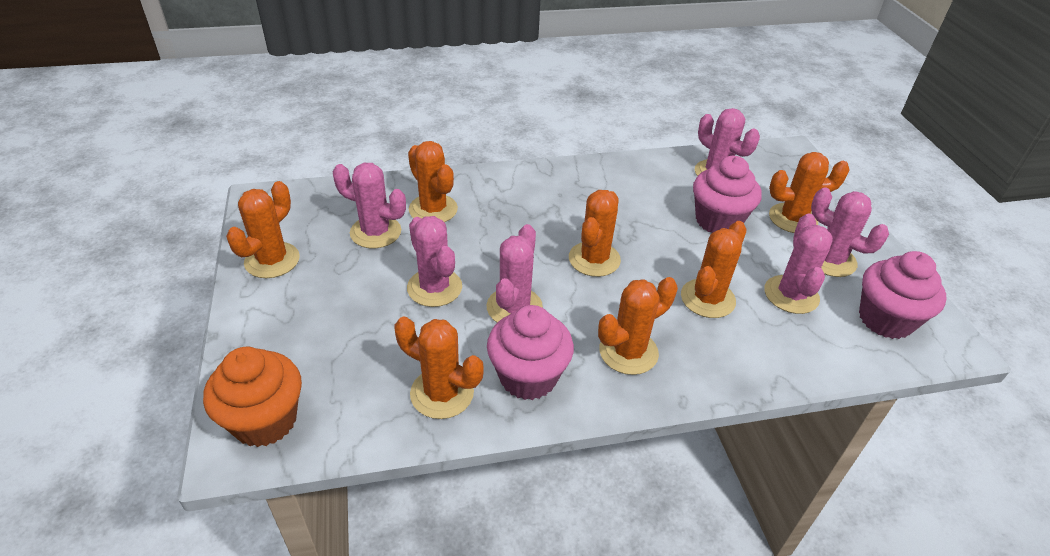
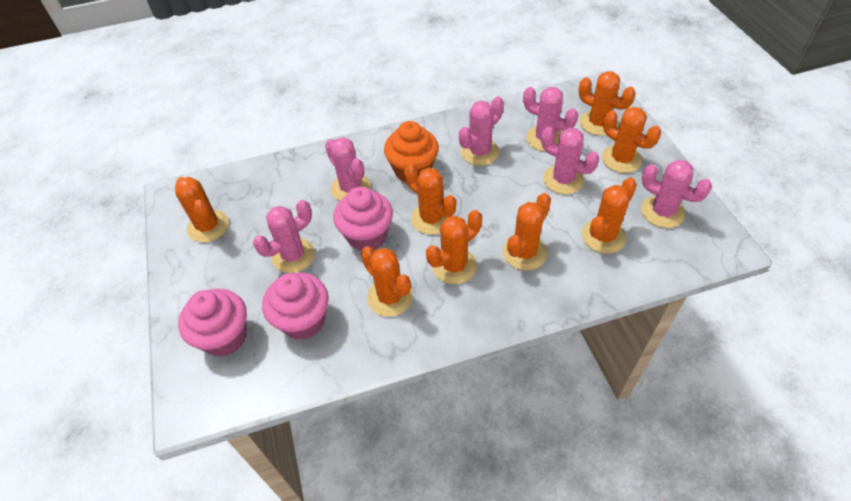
orange cactus: 7 -> 8

